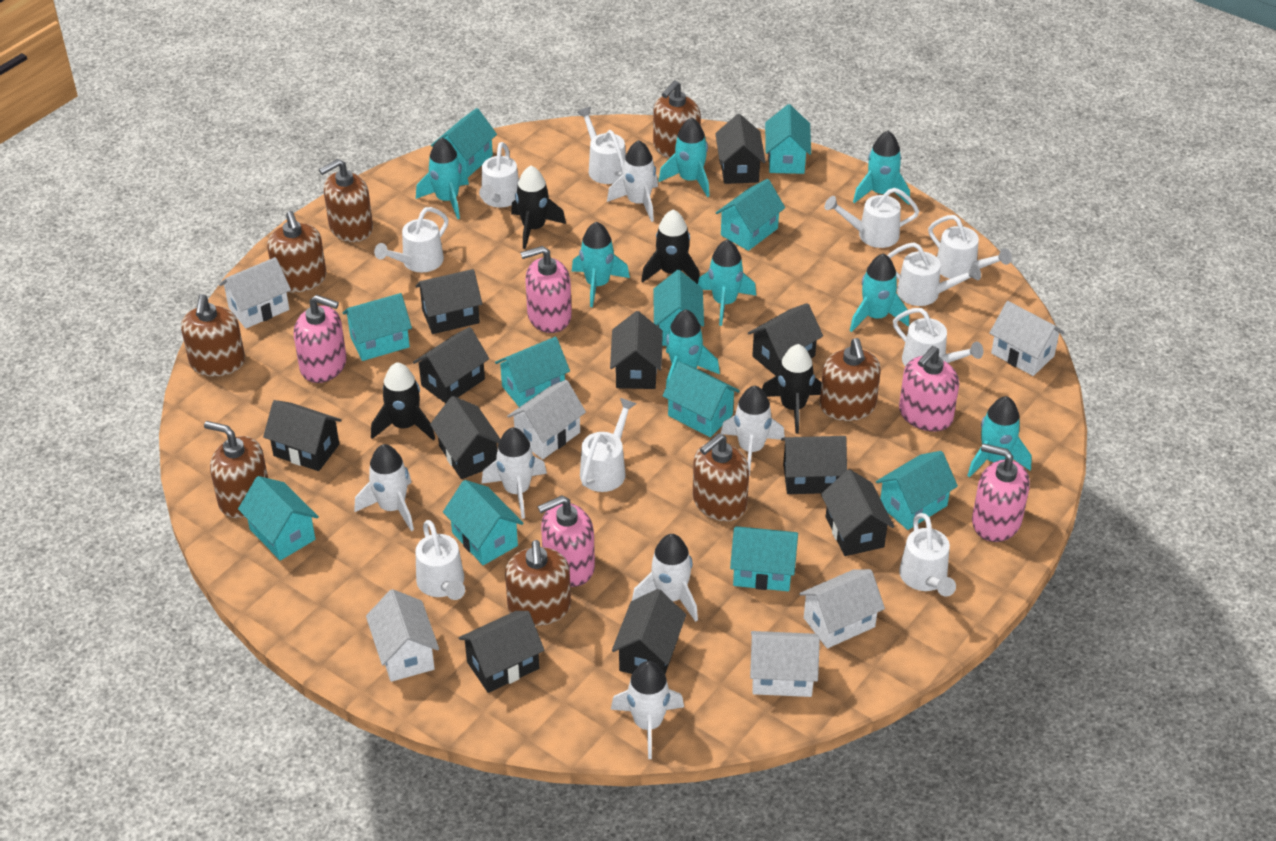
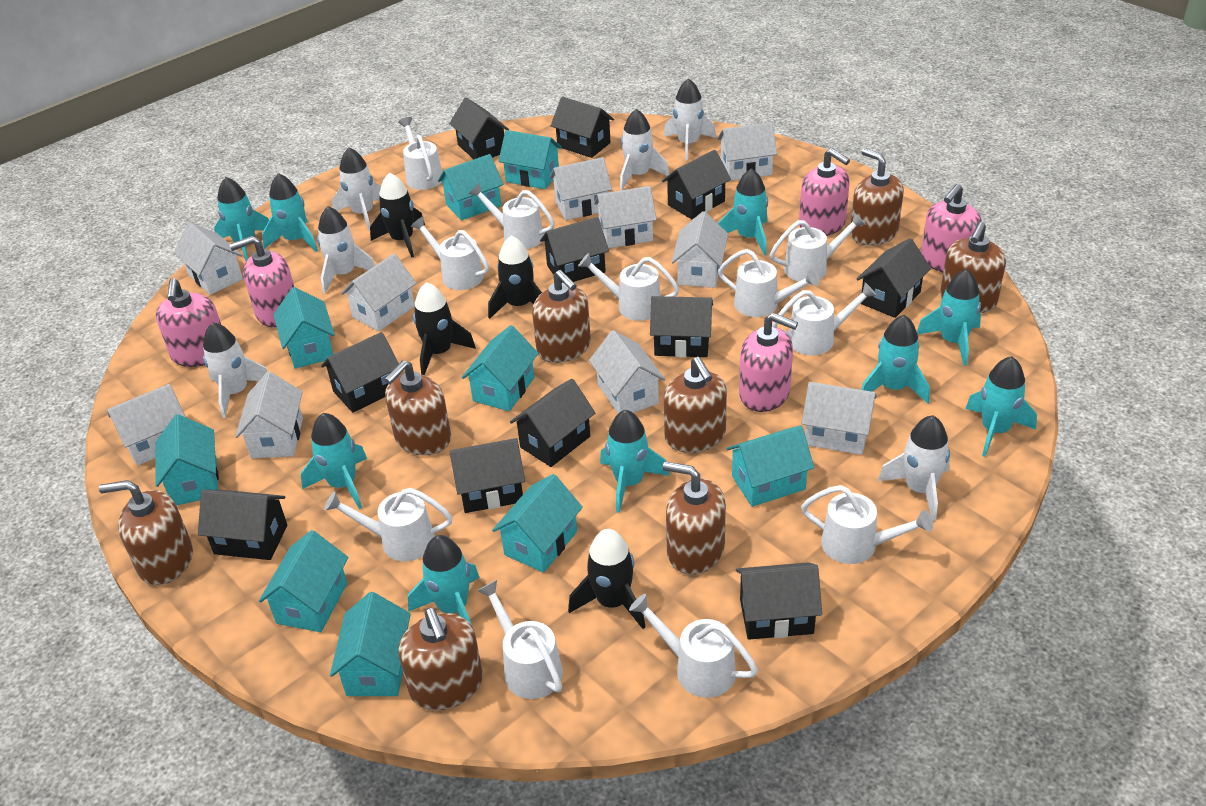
turquoise house: 11 -> 9
turquoise rocket: 8 -> 9
white house: 6 -> 10
white watering can: 10 -> 11

